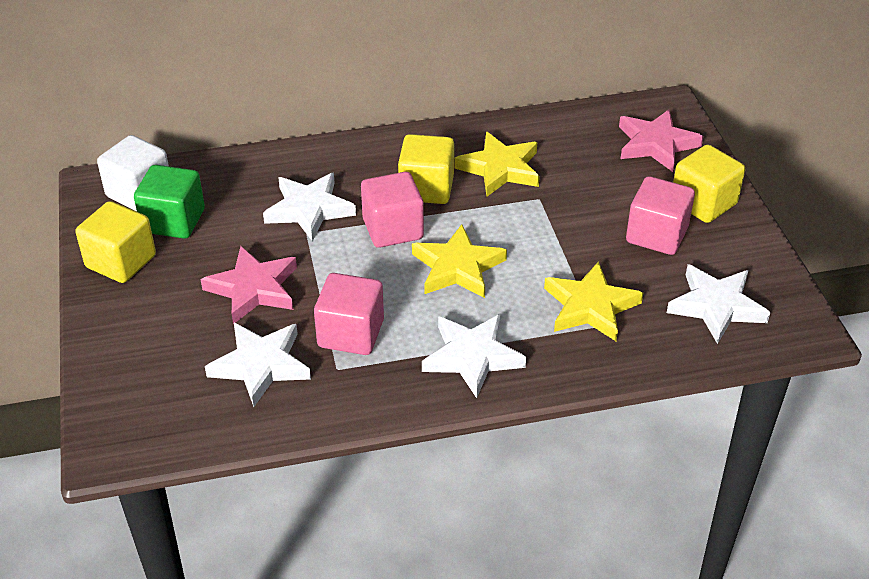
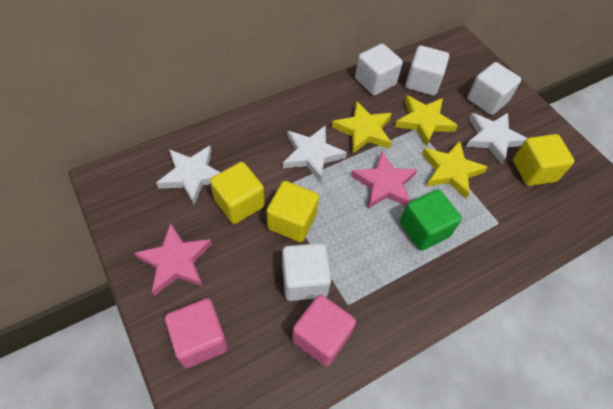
pink cube: 3 -> 2
white cube: 1 -> 4
white star: 4 -> 3

